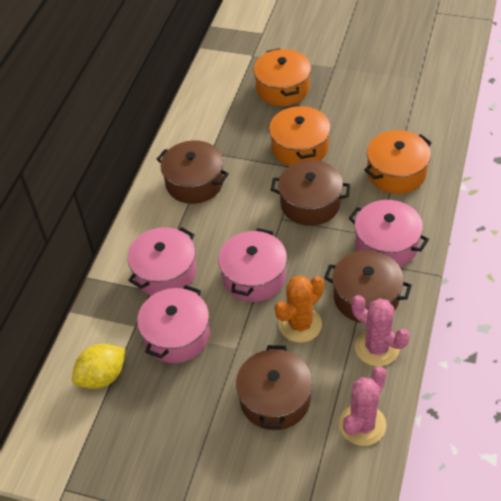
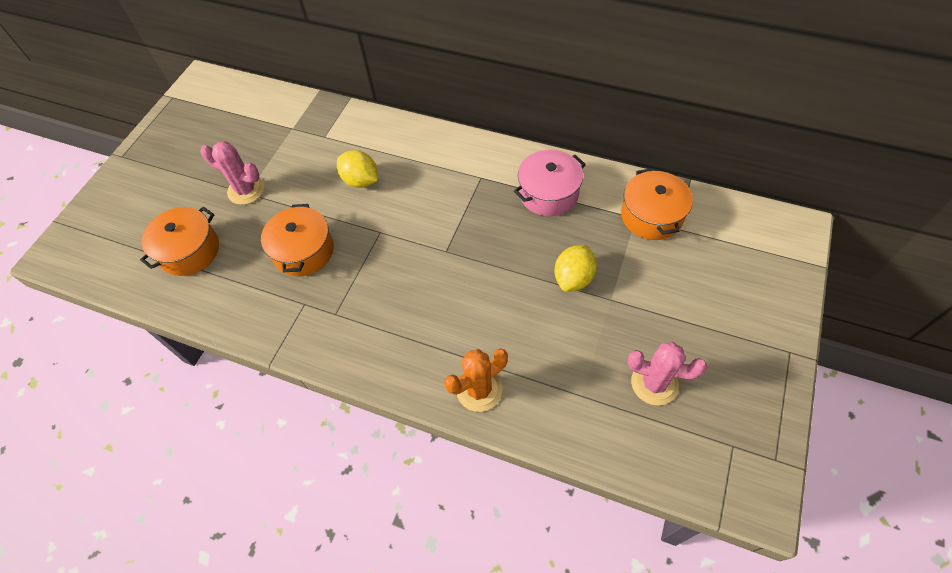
brown pot: 4 -> 0
pink pot: 4 -> 1
yellow lemon: 1 -> 2

